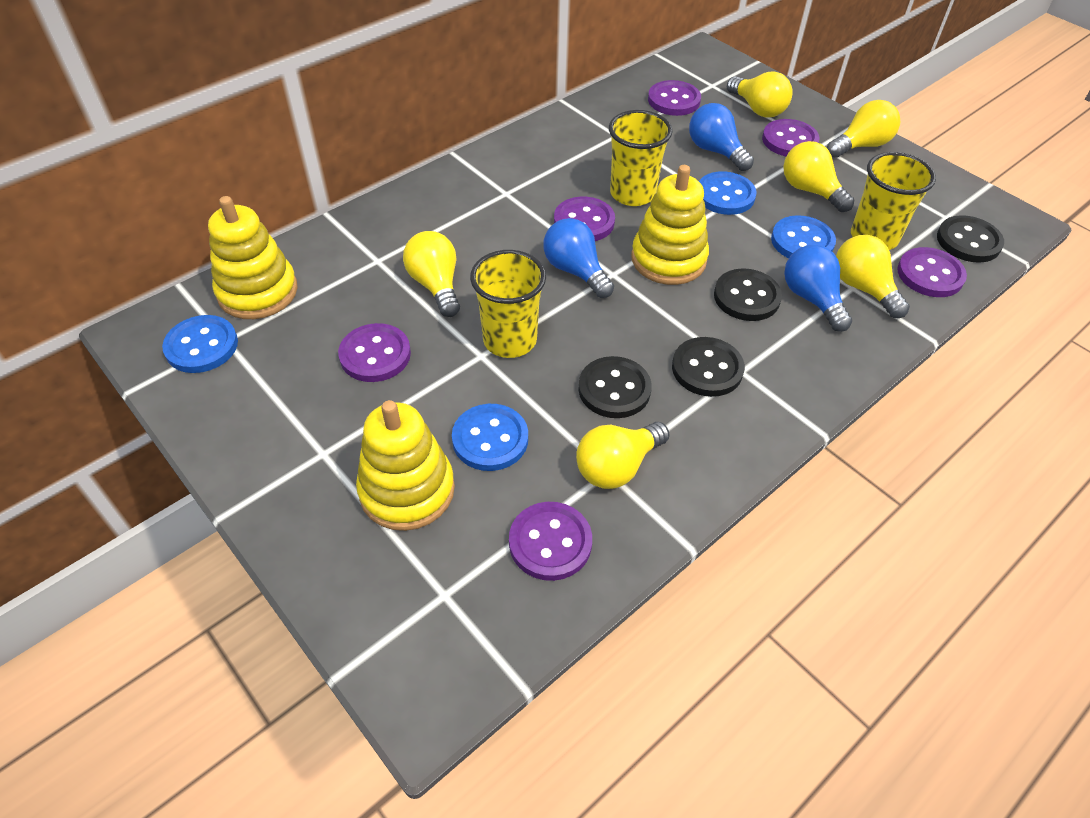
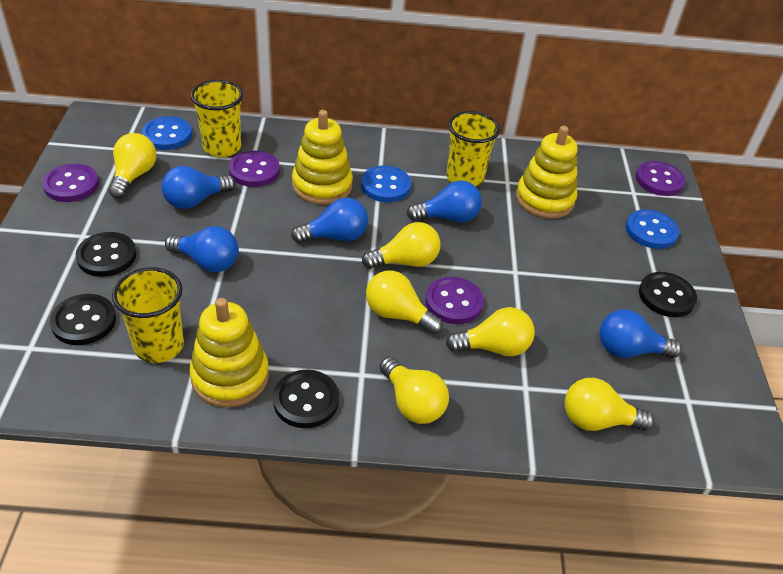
blue button: 4 -> 3
blue light bulb: 3 -> 5
purple button: 6 -> 4

